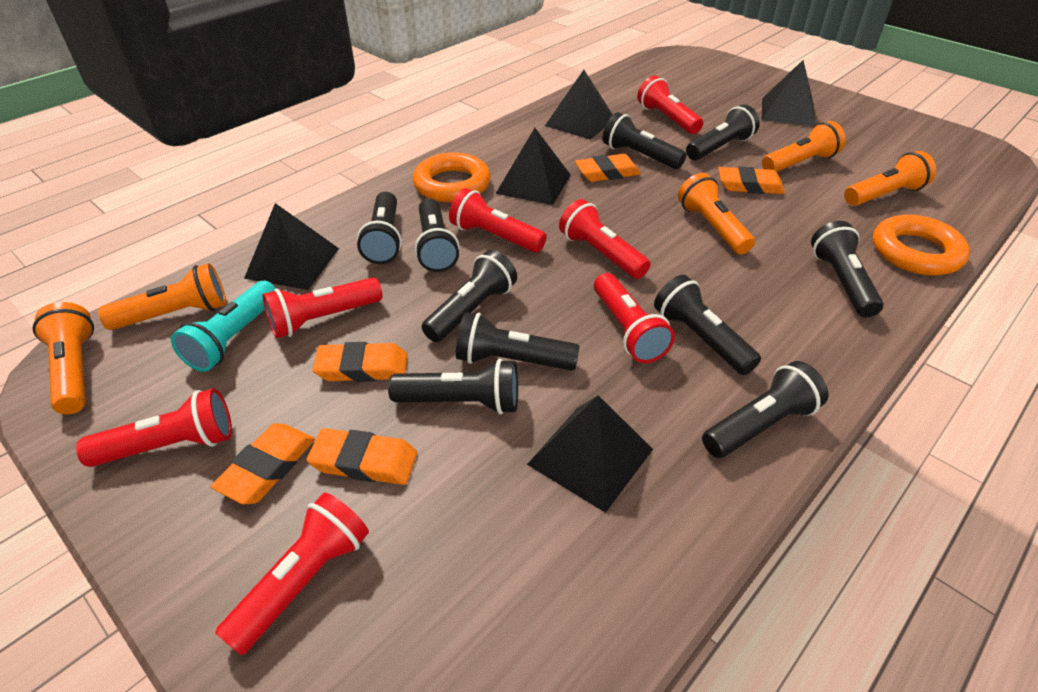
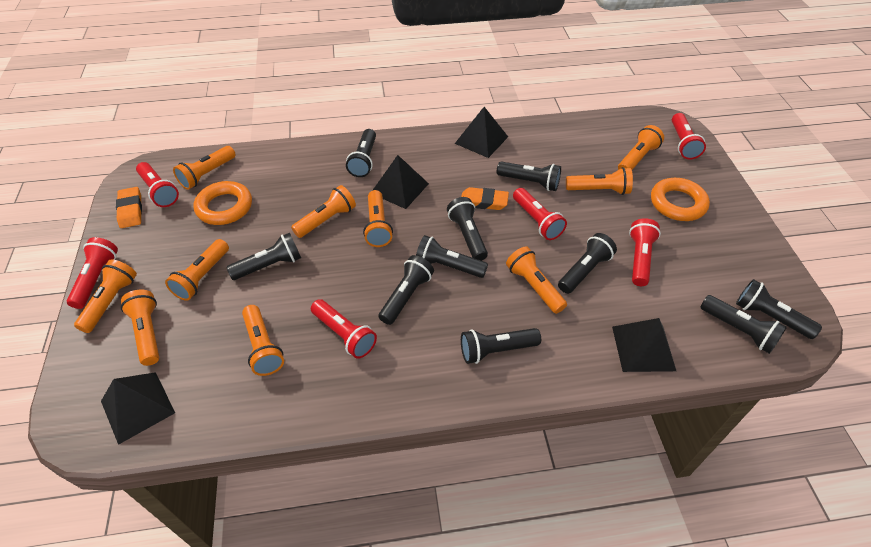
black pyramid: 5 -> 4
orange eraser: 5 -> 2
orange flashlight: 5 -> 10
red flashlight: 7 -> 6
turquoise flashlight: 1 -> 0

